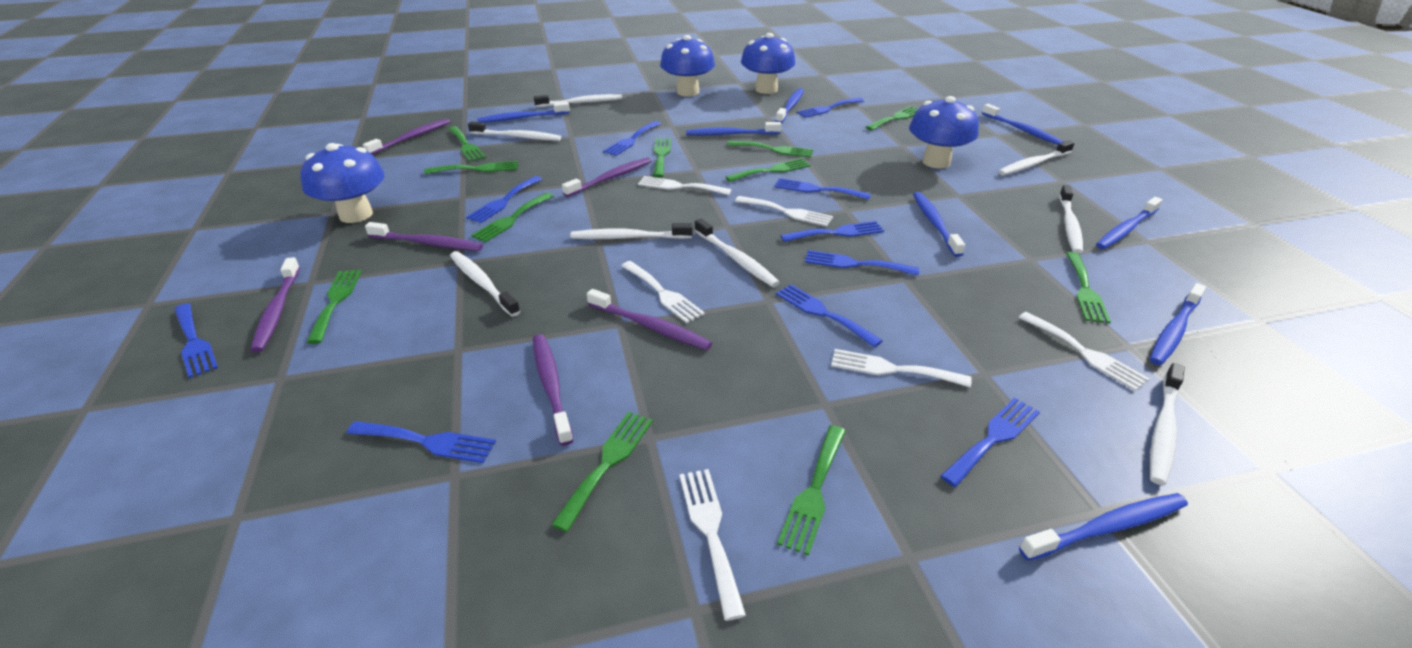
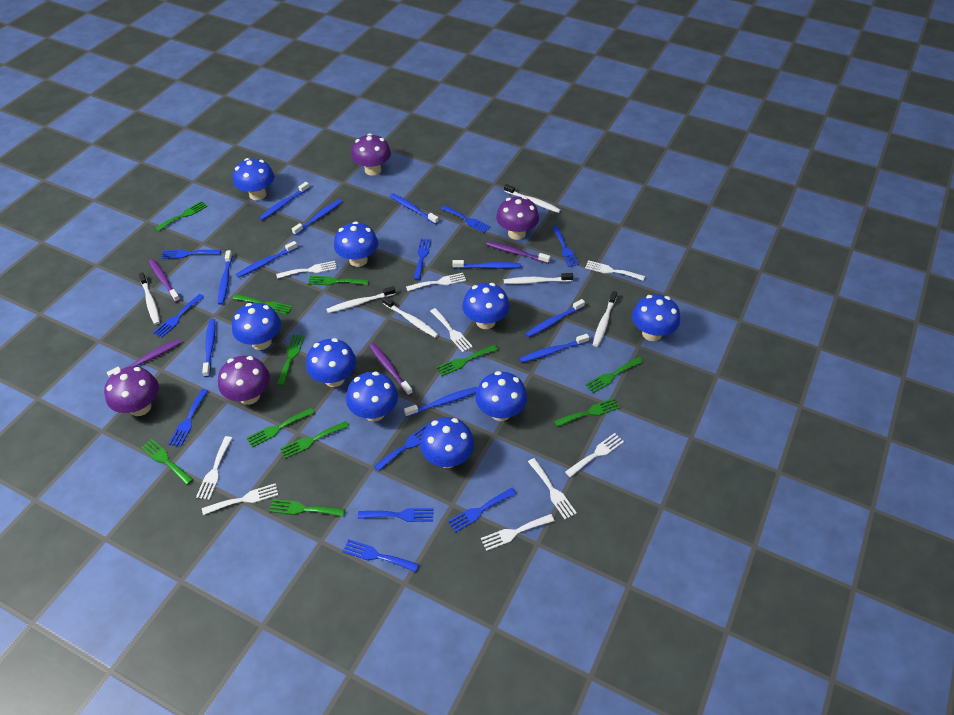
blue mushroom: 4 -> 9
blue toothbrush: 8 -> 10
purple mushroom: 0 -> 4
purple toothbrush: 6 -> 4
white fork: 6 -> 9
white toothbrush: 8 -> 6

